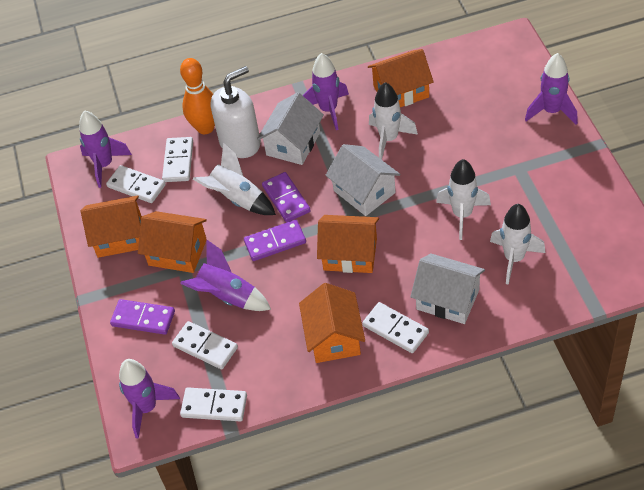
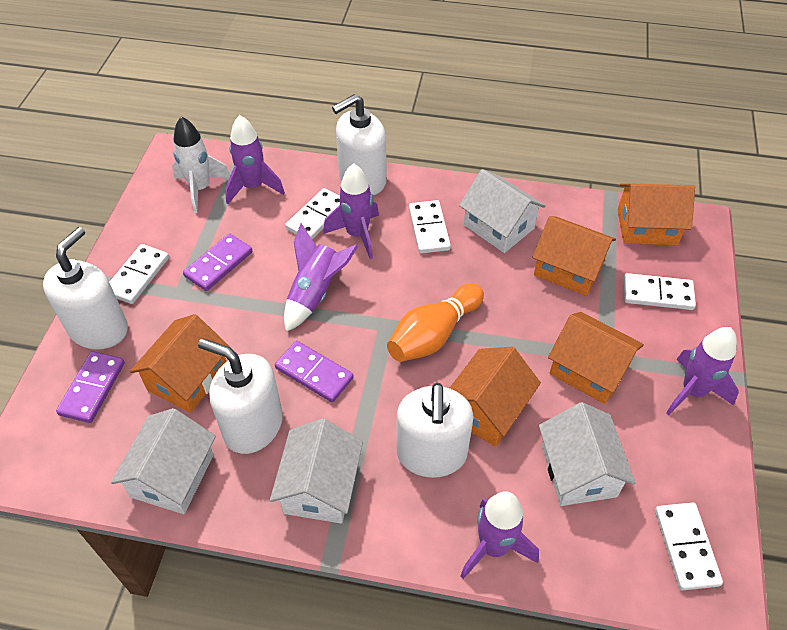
white house: 3 -> 4
white rocket: 4 -> 1
white soap dispenser: 1 -> 4

